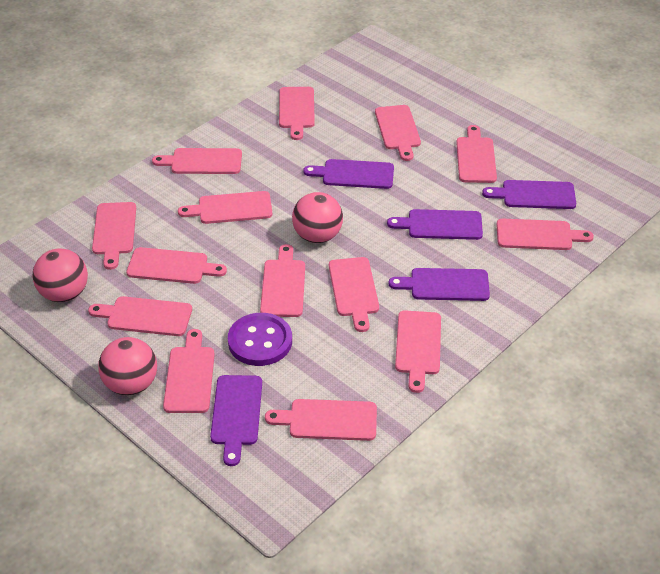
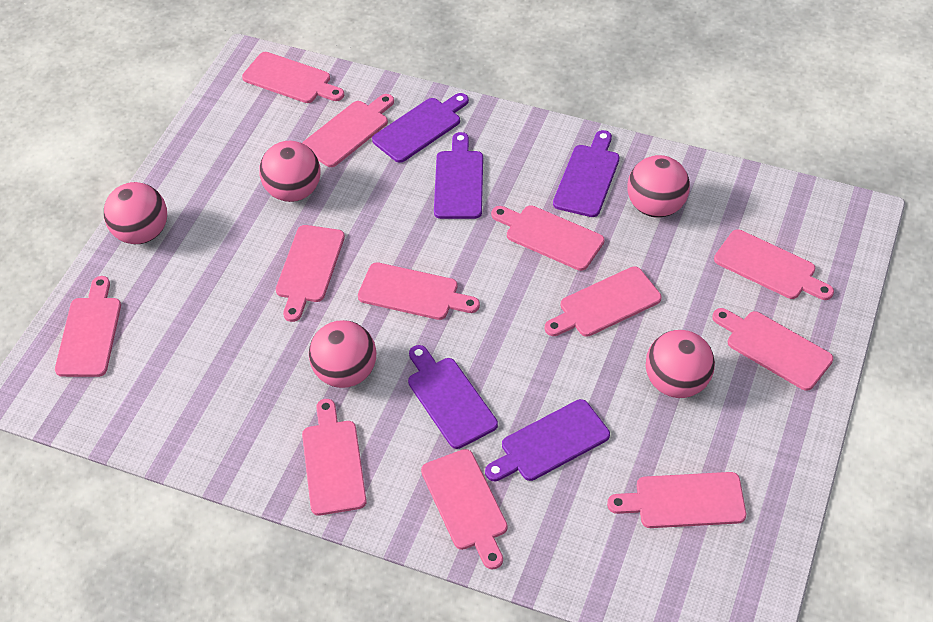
pink ball: 3 -> 5
pink cutting board: 14 -> 12
purple button: 1 -> 0

